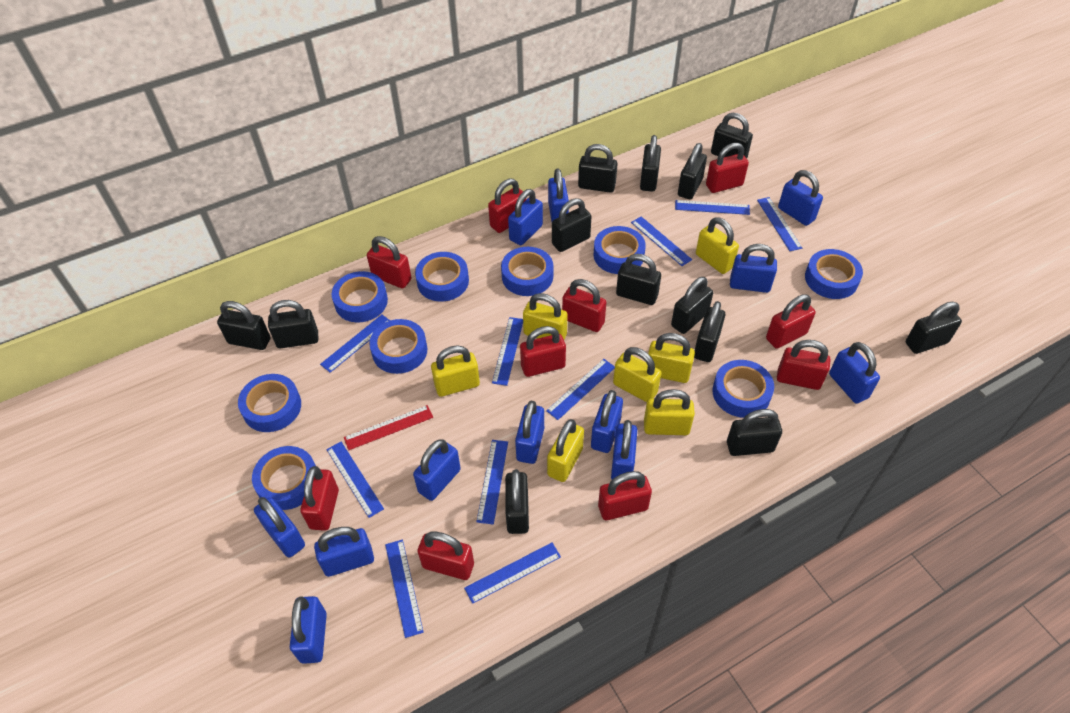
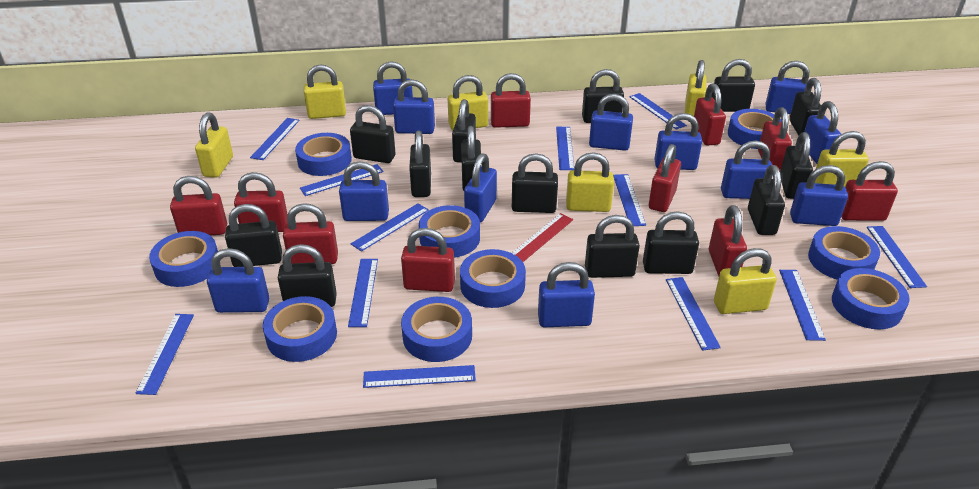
black padlock: 13 -> 14
blue ruler: 10 -> 12

